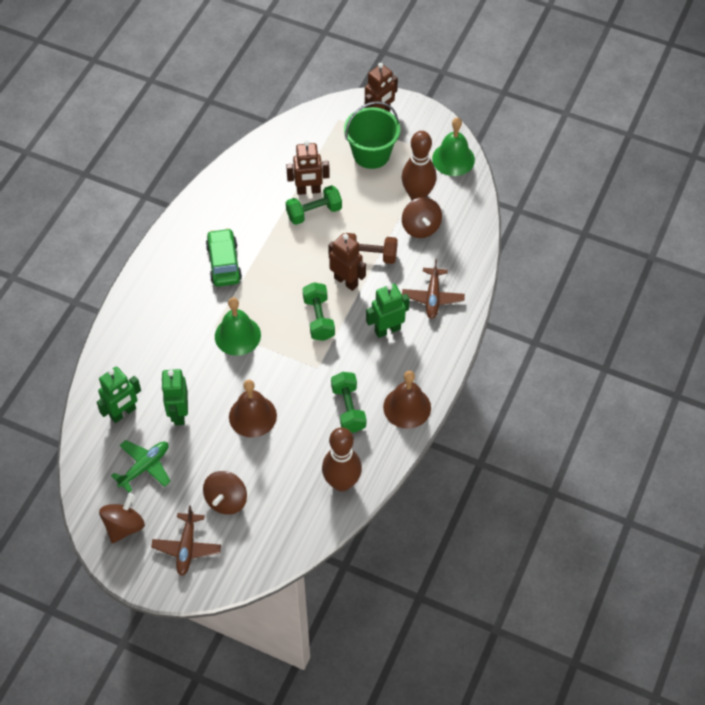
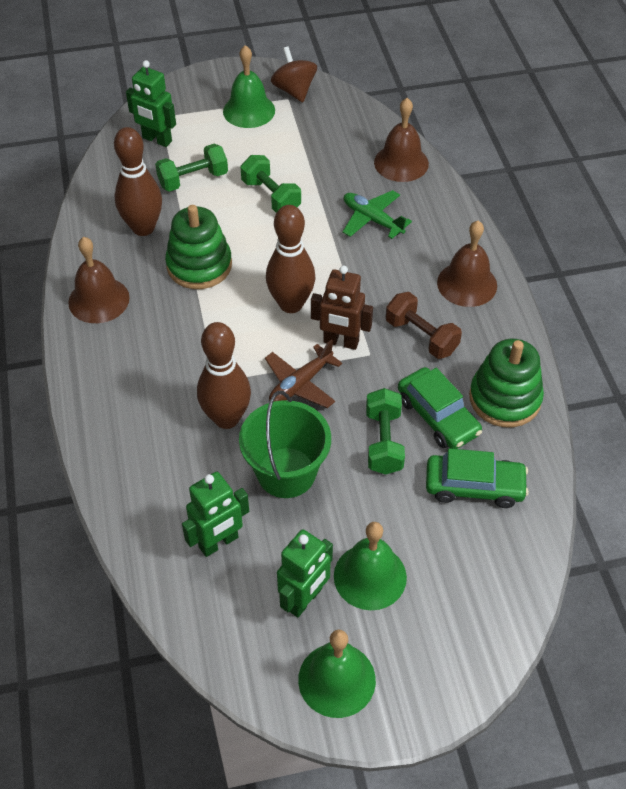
brown bell: 2 -> 3
brown bowling pin: 2 -> 3
brown plane: 2 -> 1
brown robot: 3 -> 1
brown spinning top: 3 -> 1
green bell: 2 -> 3
green car: 1 -> 2
green stacking toy: 0 -> 2

